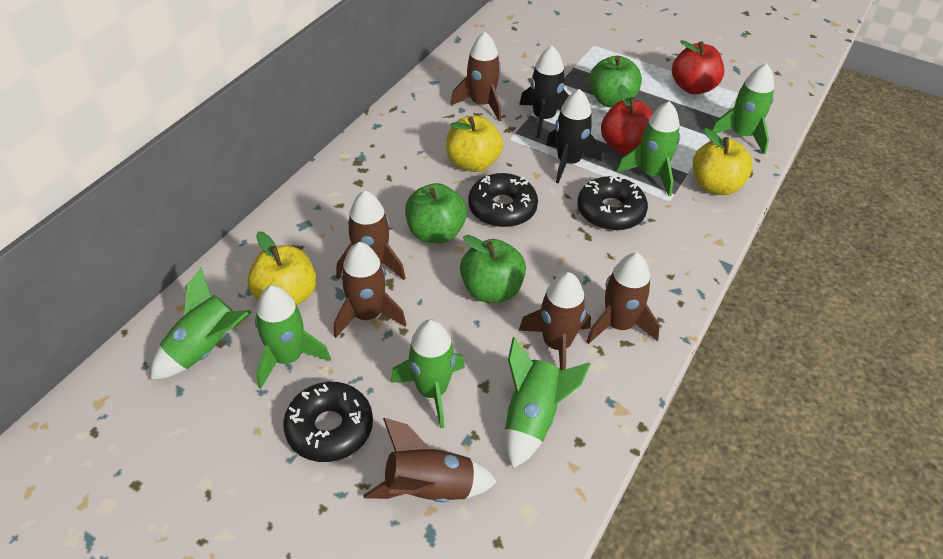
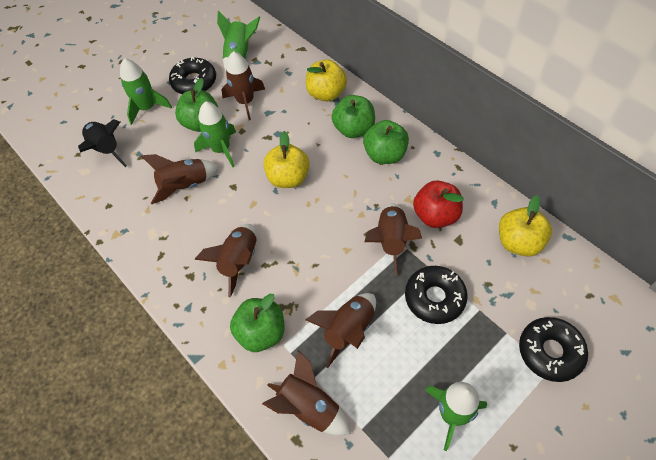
black rocket: 2 -> 1
green apple: 3 -> 4
green rocket: 6 -> 4
red apple: 2 -> 1

